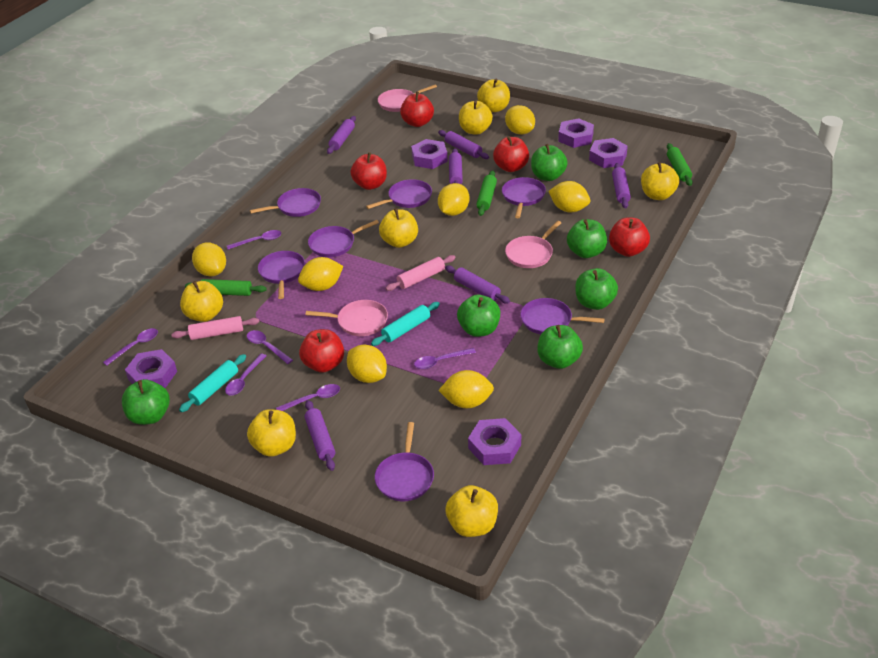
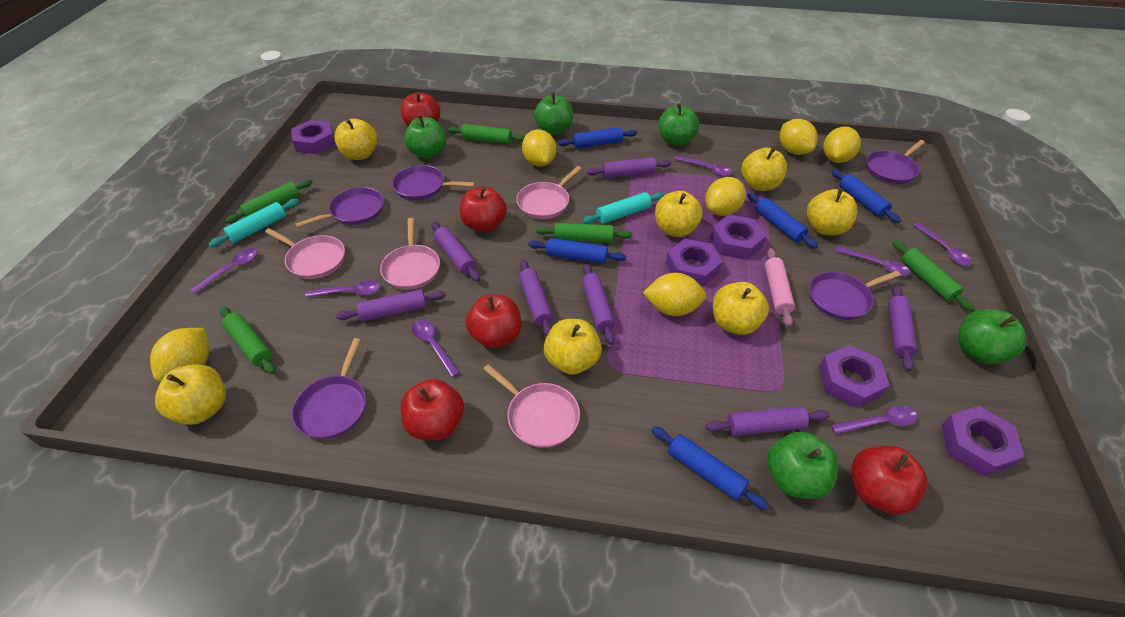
blue rolling pin: 0 -> 5
green apple: 6 -> 5
green rolling pin: 3 -> 5
pink pan: 3 -> 4
pink rolling pin: 2 -> 1
purple pan: 7 -> 5
purple rolling pin: 6 -> 7
purple spoon: 6 -> 7
yellow lemon: 7 -> 6

